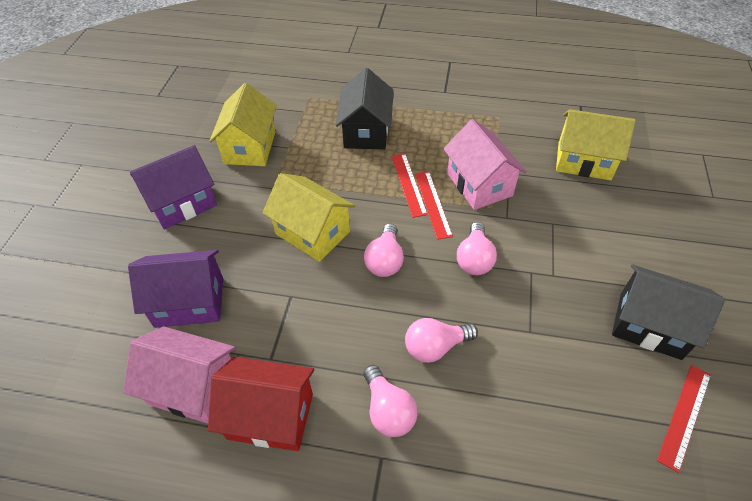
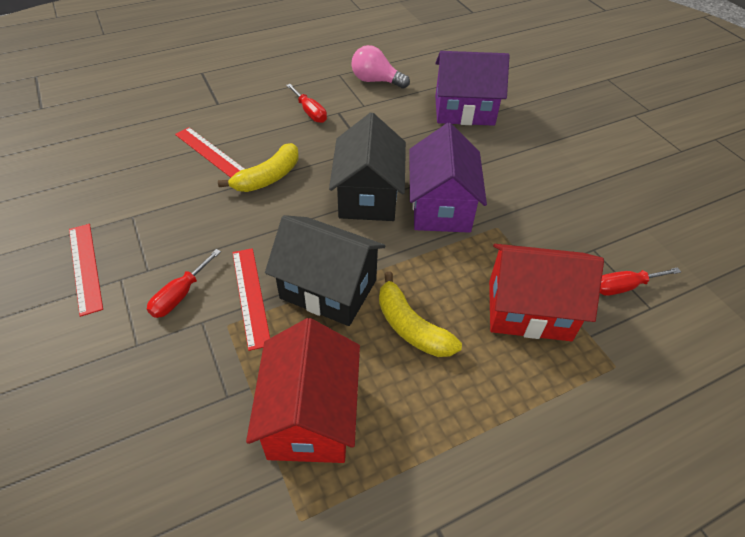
pink house: 2 -> 0
pink light bulb: 4 -> 1
red house: 1 -> 2
red screwdriver: 0 -> 3
yellow banana: 0 -> 2
yellow house: 3 -> 0

